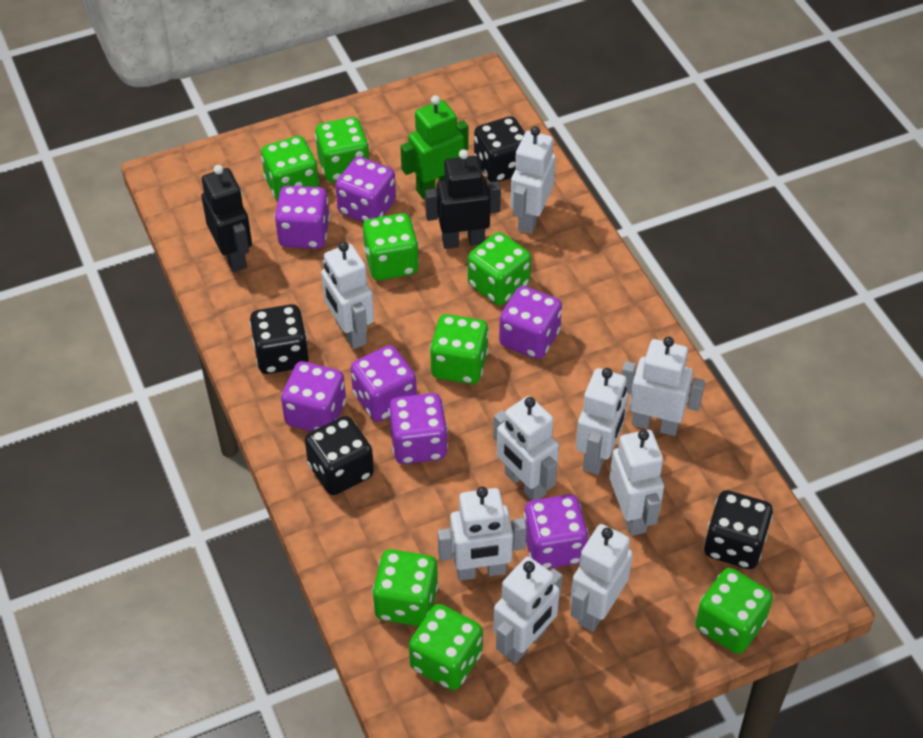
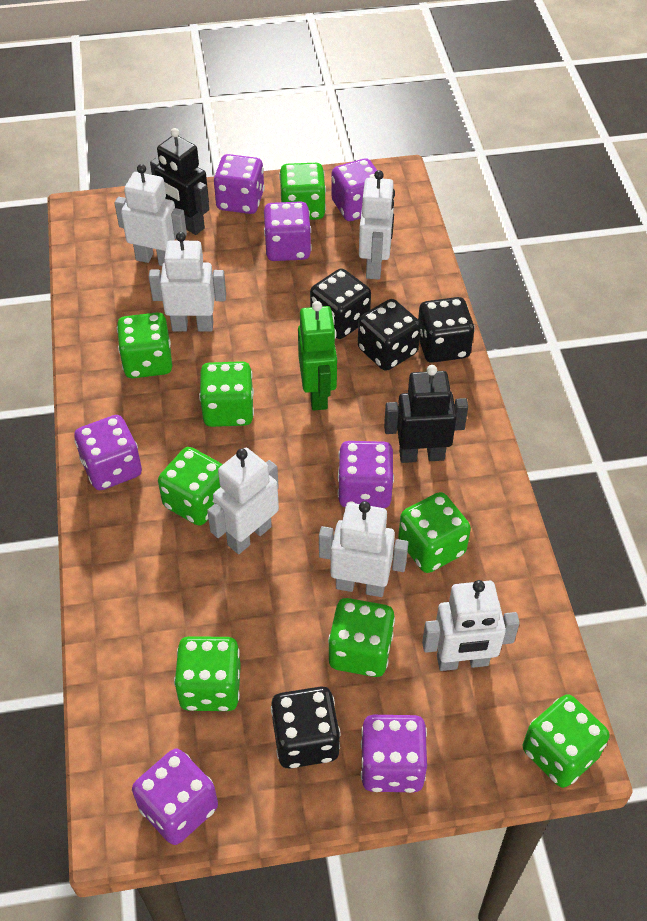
white robot: 9 -> 6

